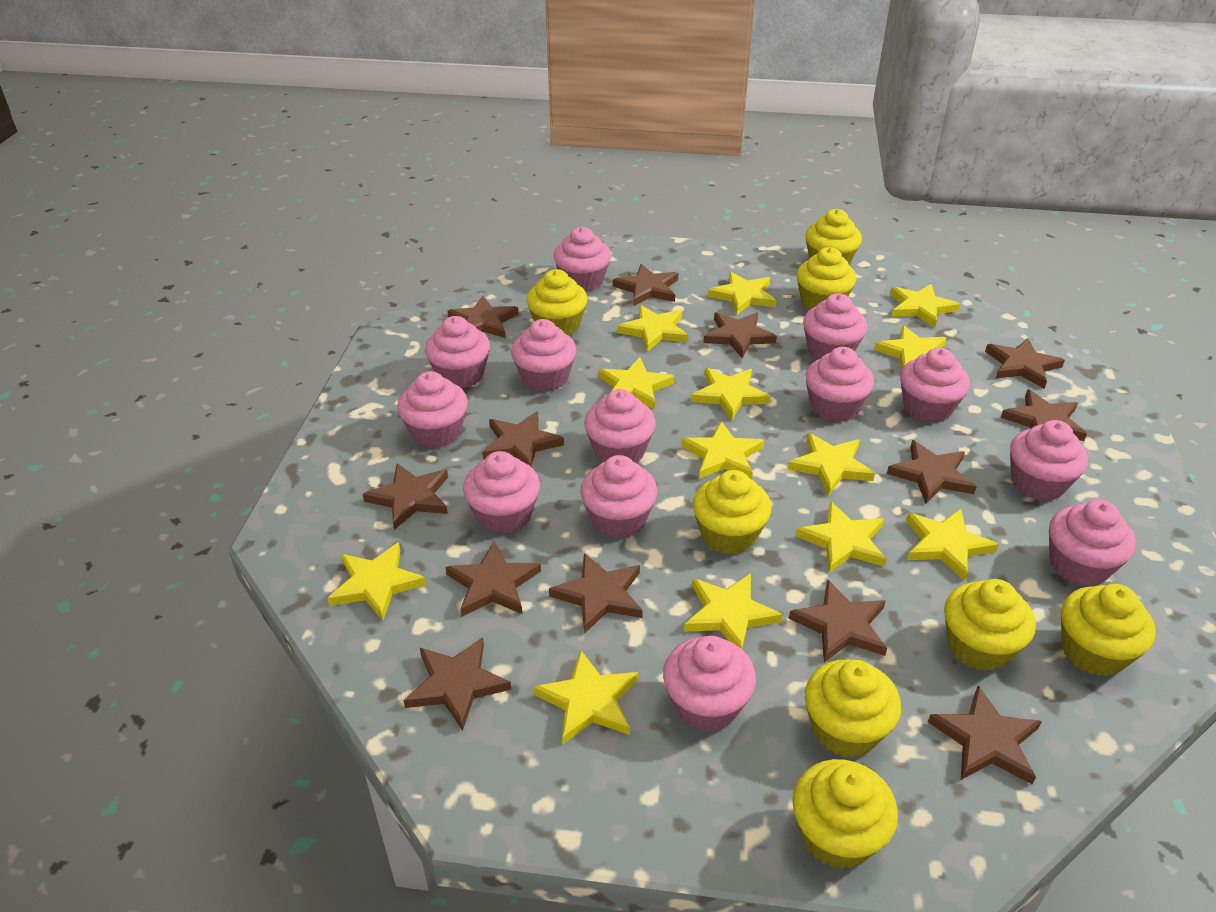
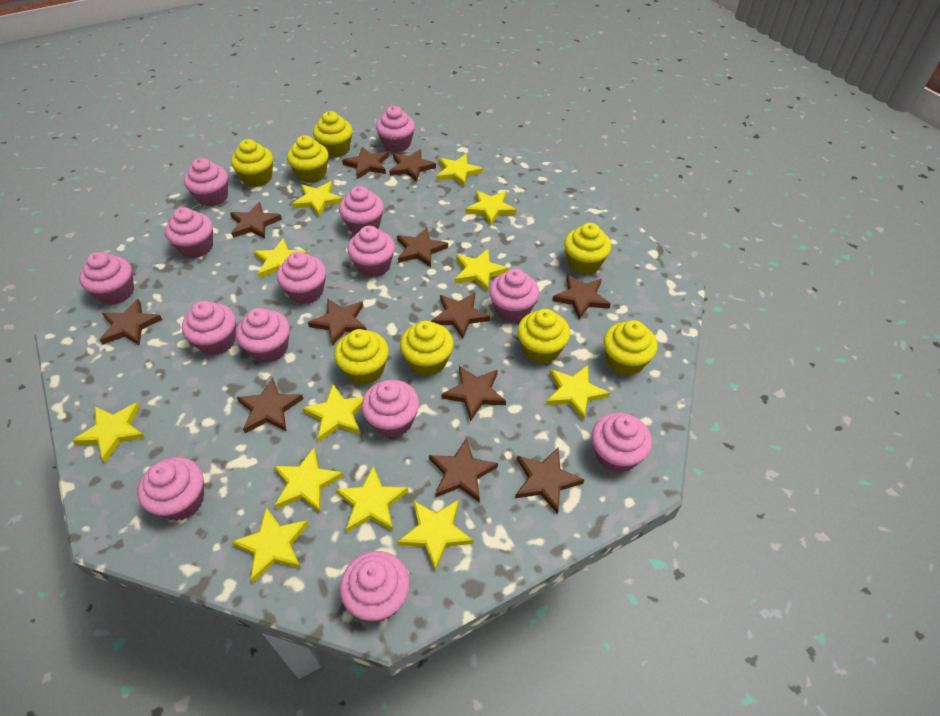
brown star: 13 -> 12
pink cupcake: 13 -> 14
yellow star: 13 -> 12

